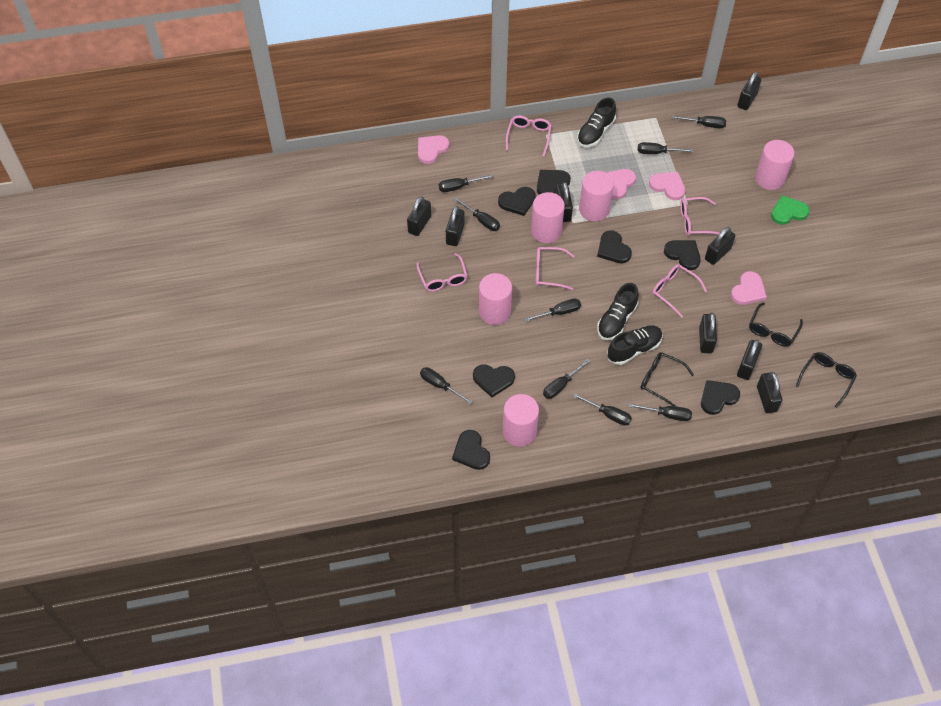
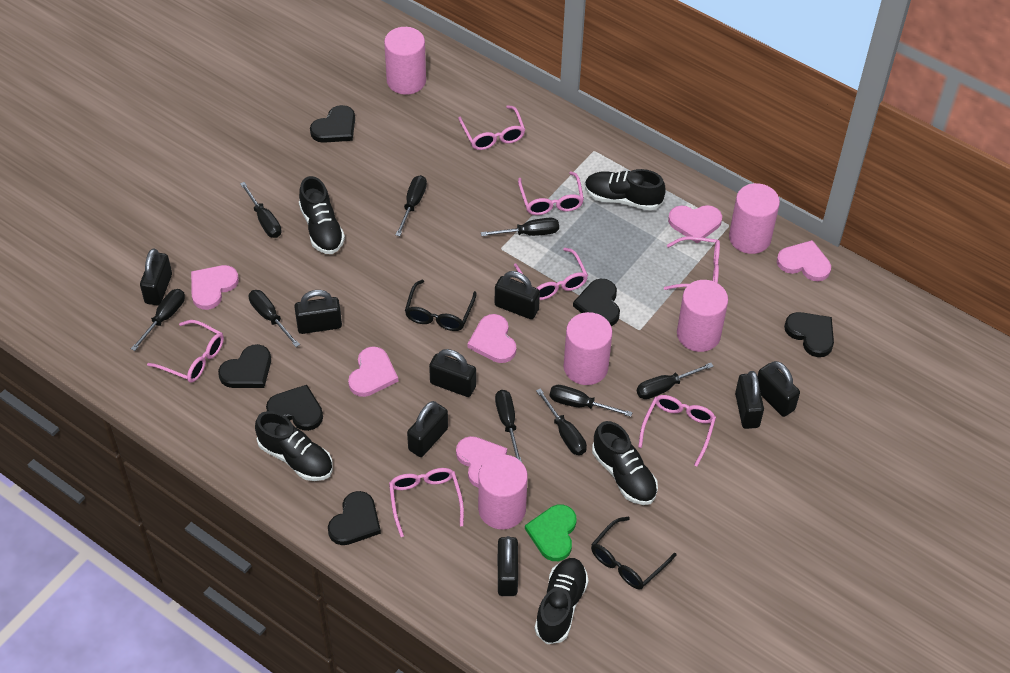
black glasses: 3 -> 2
black heart: 7 -> 6
black shoe: 3 -> 5
pink glasses: 5 -> 7
pink heart: 4 -> 6

